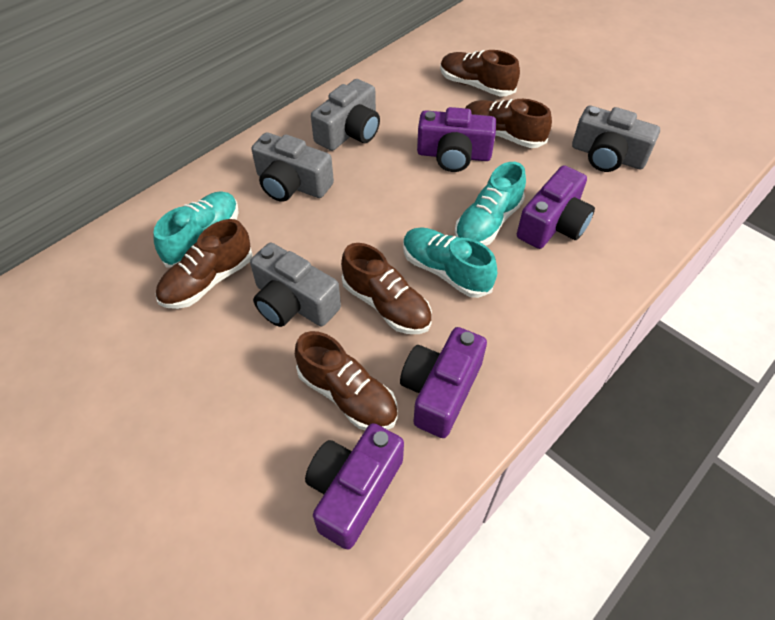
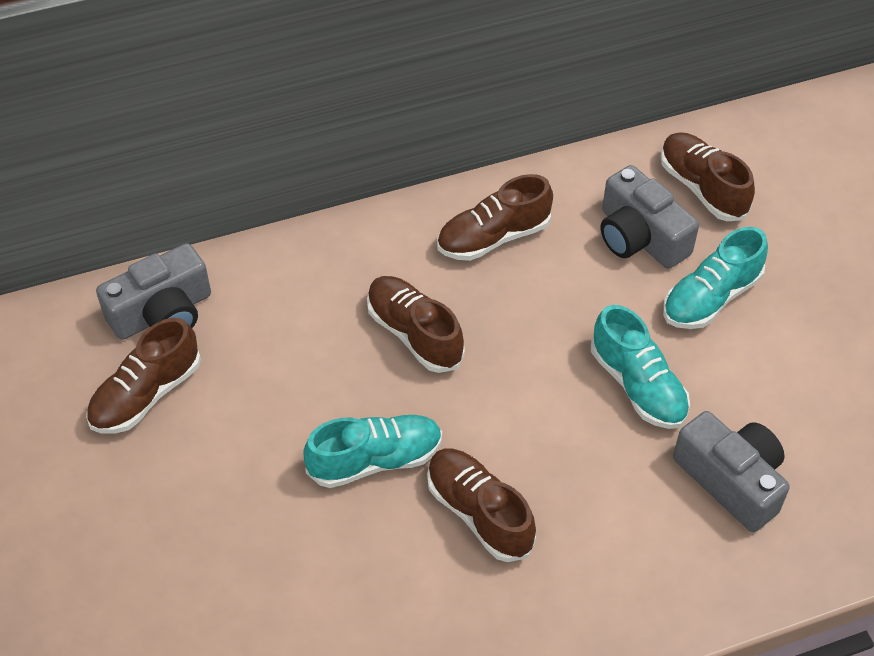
grey camera: 4 -> 3
purple camera: 4 -> 0

